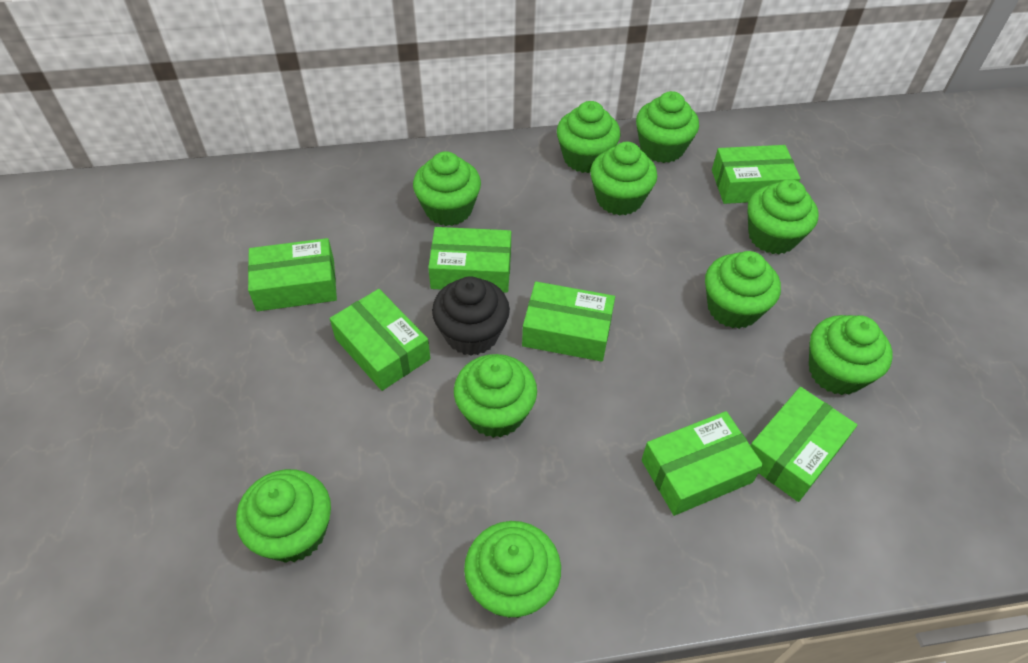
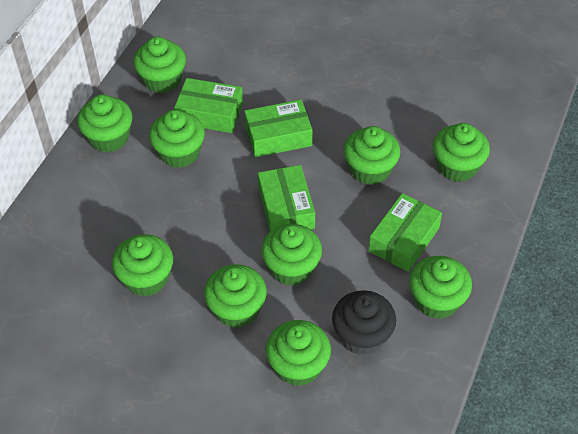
green box: 7 -> 4

